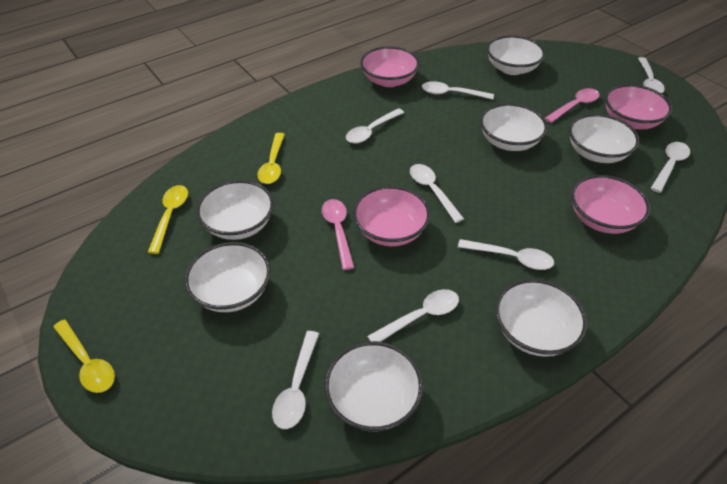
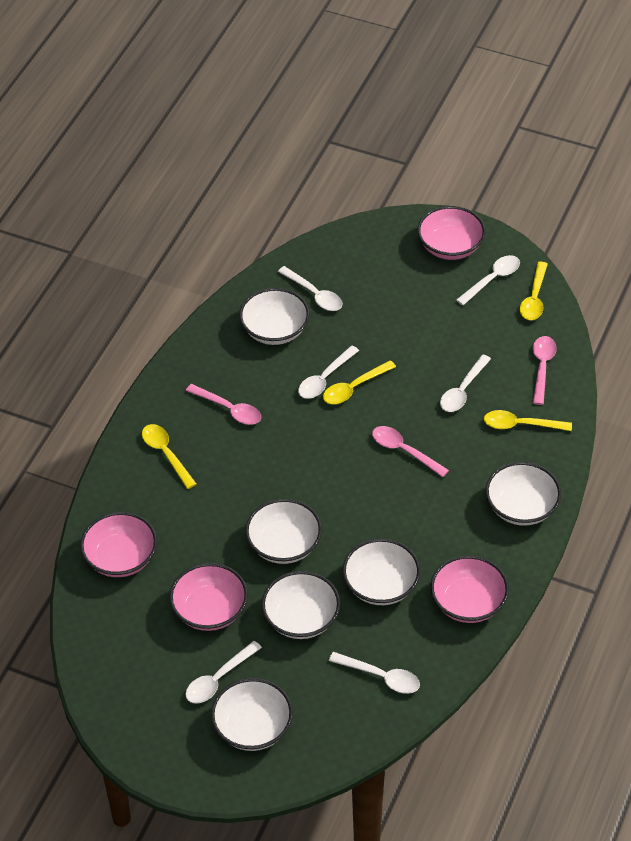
pink spoon: 2 -> 3
white bowl: 7 -> 6
white spoon: 8 -> 6
yellow spoon: 3 -> 4

